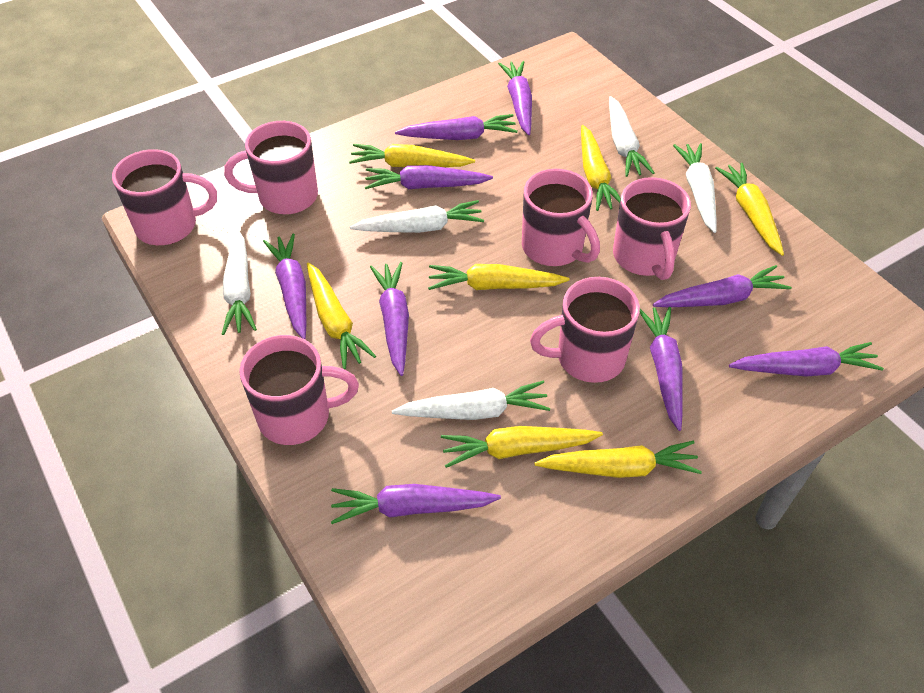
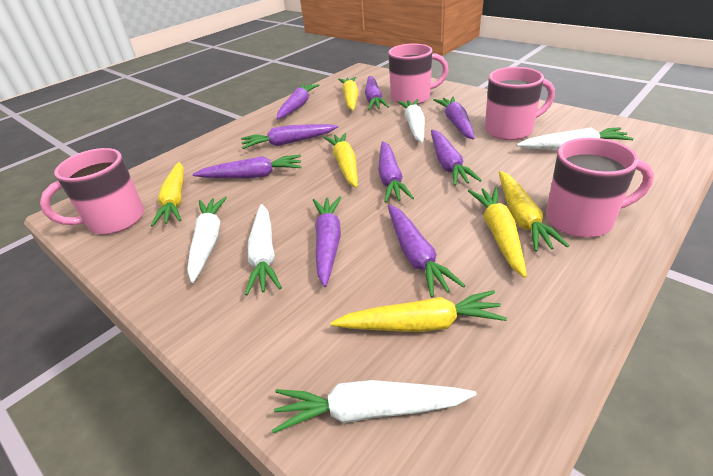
pink mug: 6 -> 4
yellow carrot: 7 -> 6

